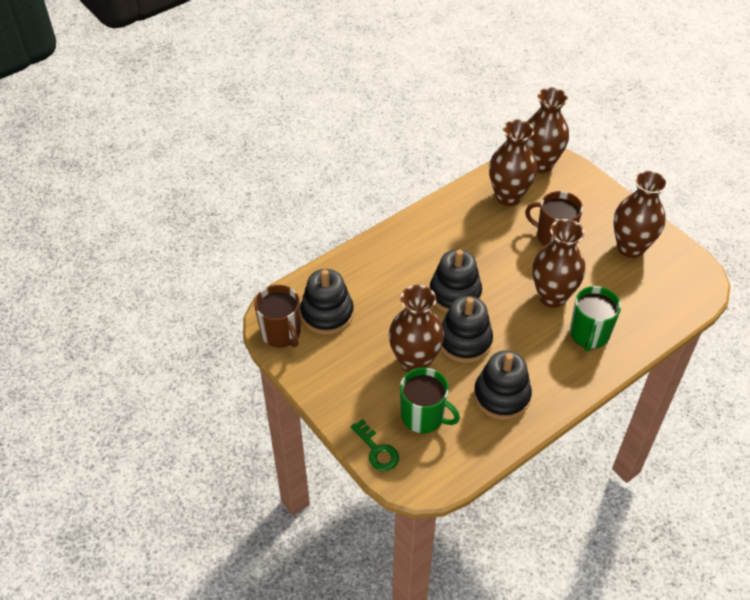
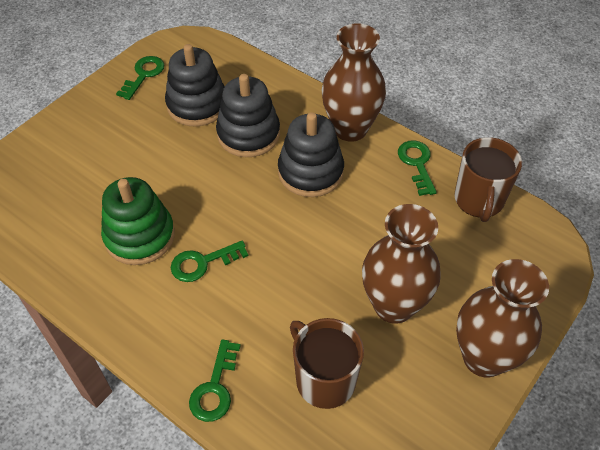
black stacking toy: 4 -> 3
brown vase: 5 -> 3
green key: 1 -> 4
green mug: 2 -> 0
green stacking toy: 0 -> 1

